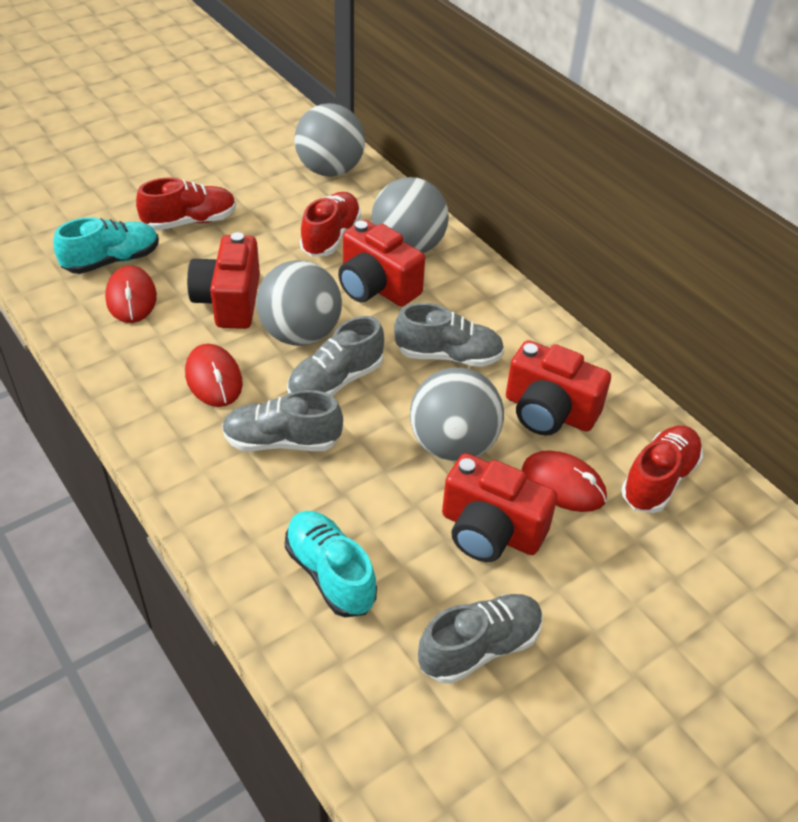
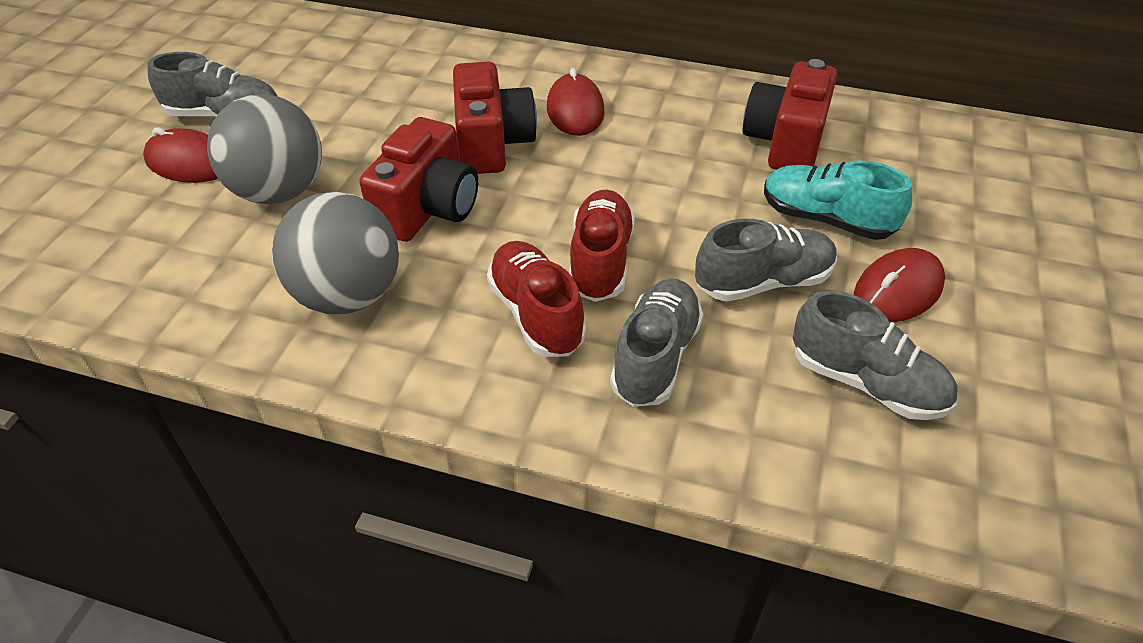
grey ball: 4 -> 2
red camera: 4 -> 3
red shoe: 3 -> 2
turquoise shoe: 2 -> 1

